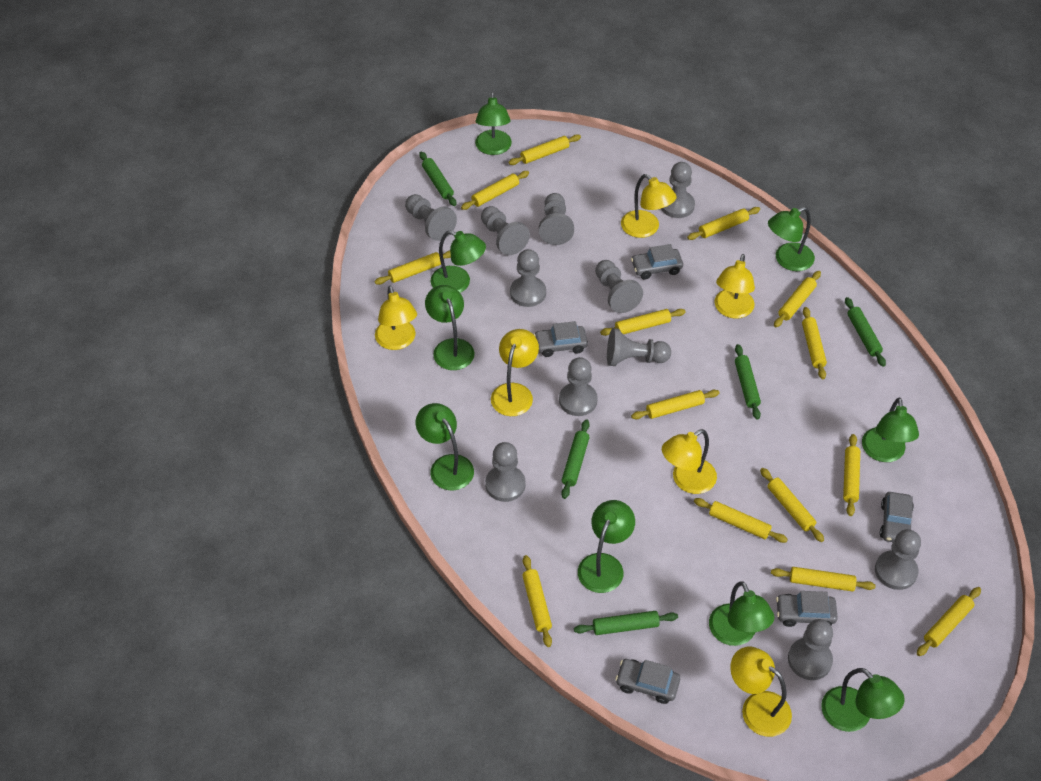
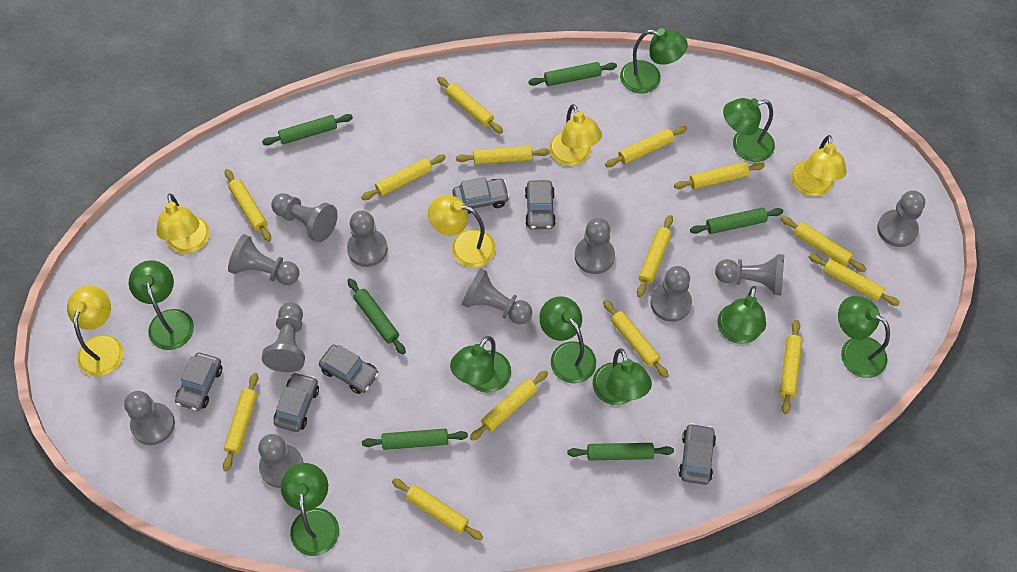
green rolling pin: 5 -> 6
grey car: 5 -> 6
yellow lamp: 6 -> 5

